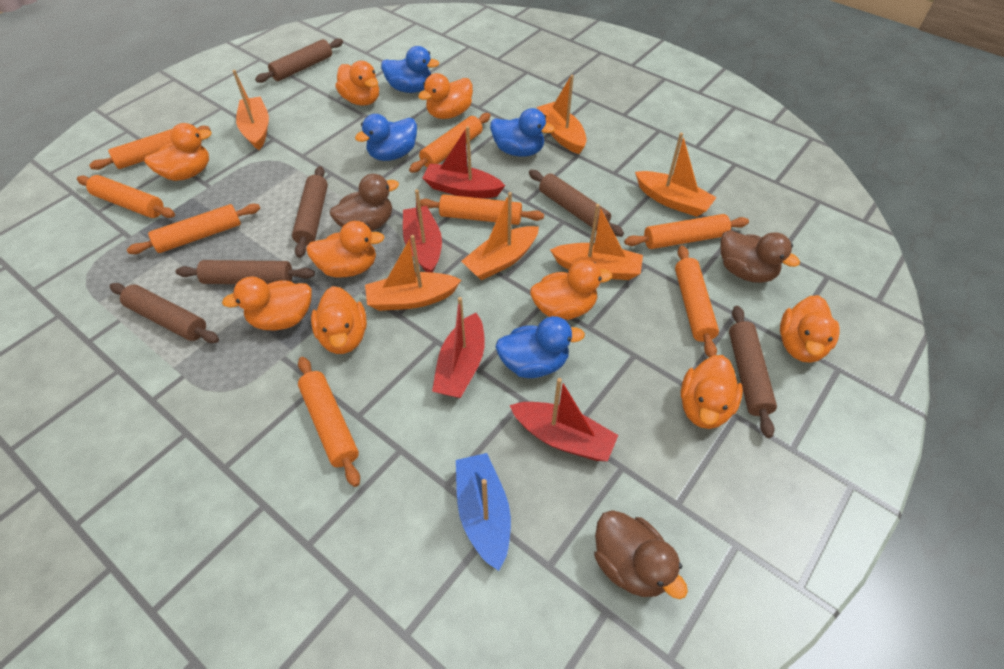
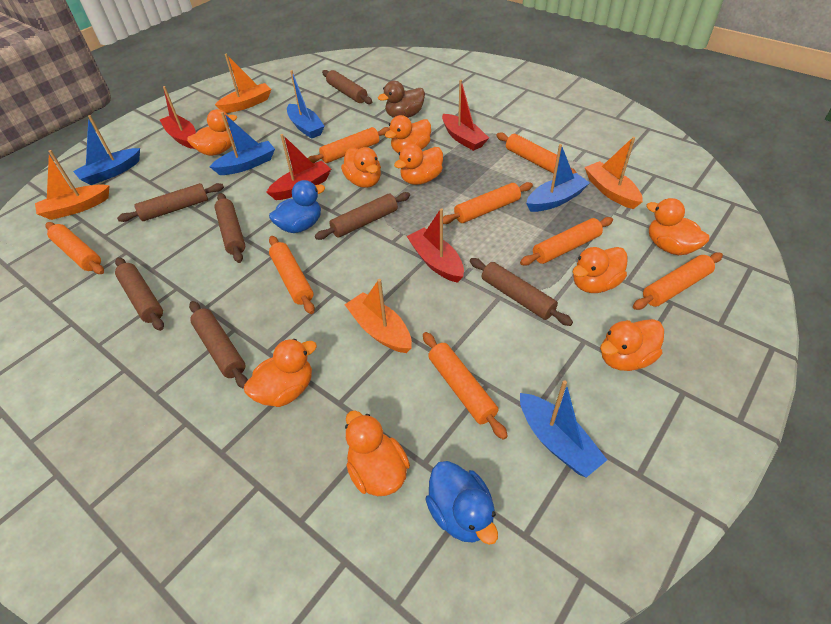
blue boat: 1 -> 5
blue duck: 4 -> 2
brown duck: 3 -> 1
brown rolling pin: 6 -> 7
orange boat: 6 -> 4

